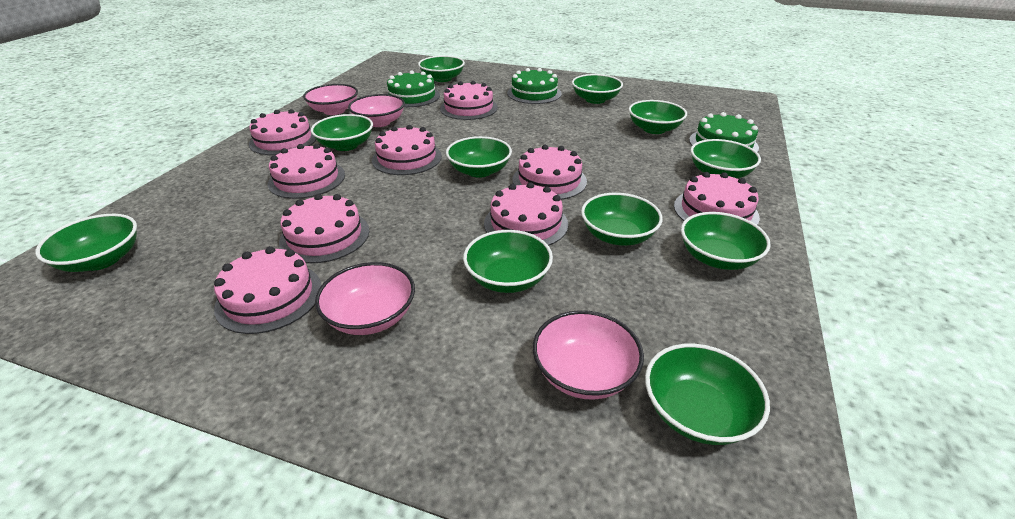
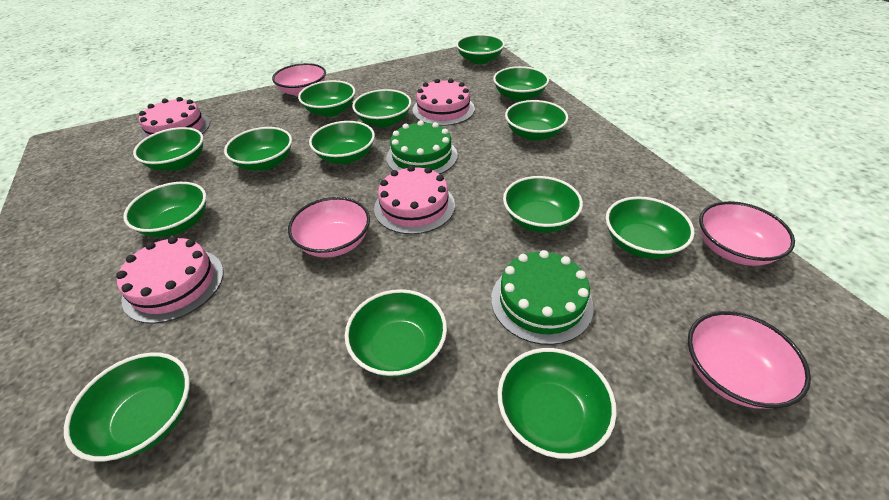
green bowl: 11 -> 14
green cake: 3 -> 2
pink cake: 9 -> 4

